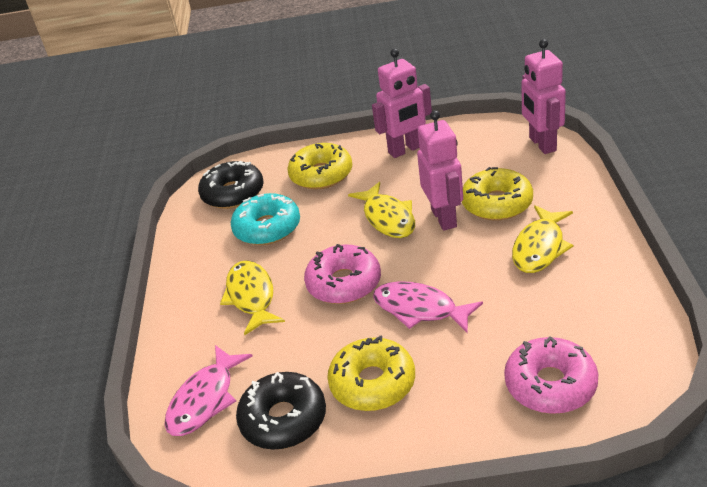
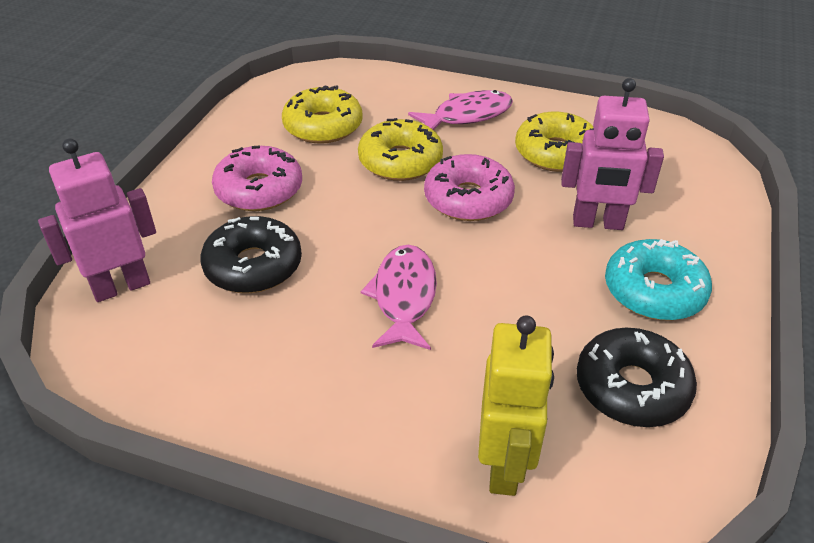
pink robot: 3 -> 2
yellow fish: 3 -> 0
yellow robot: 0 -> 1

